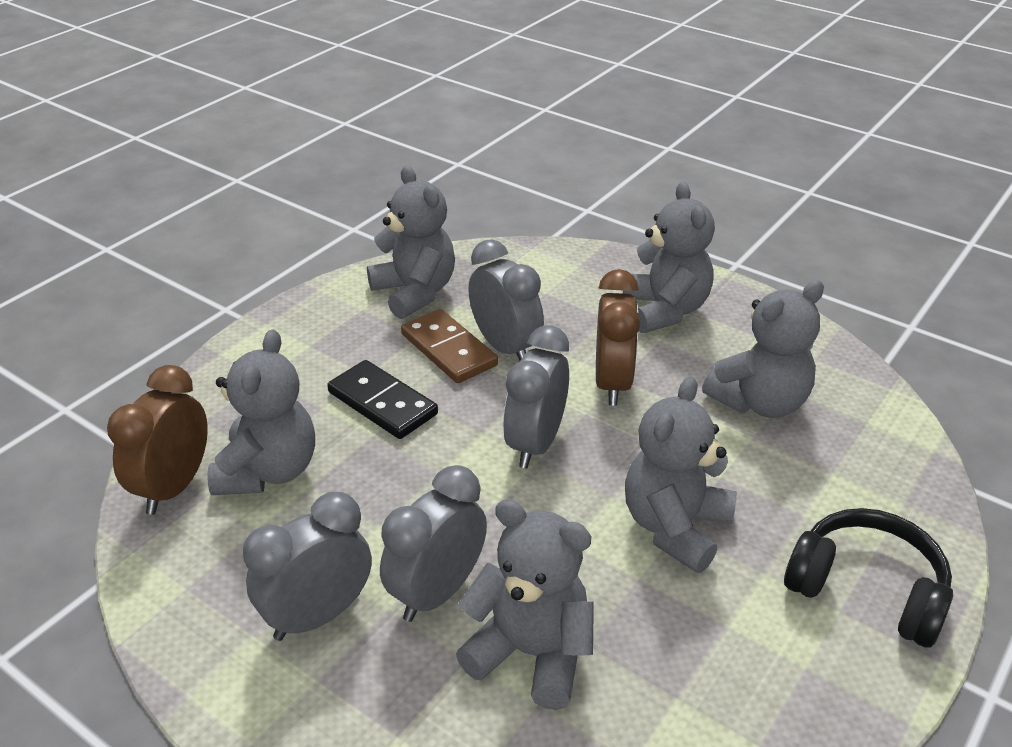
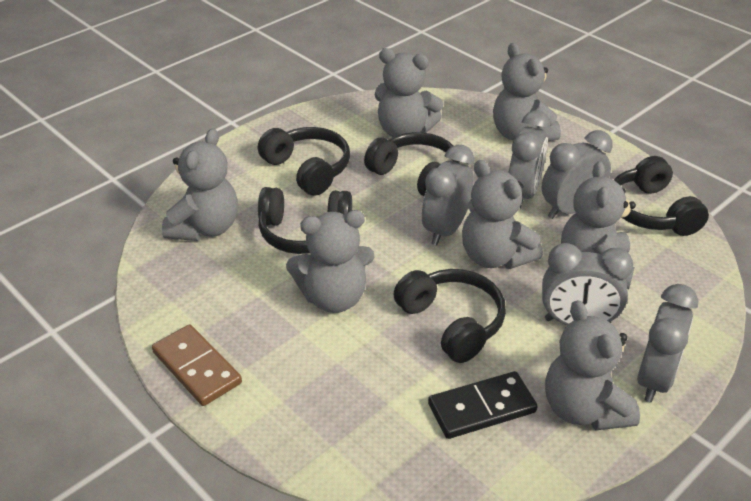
black headphones: 1 -> 5
brown clock: 2 -> 0
grey clock: 4 -> 5
grey teddy bear: 6 -> 7

